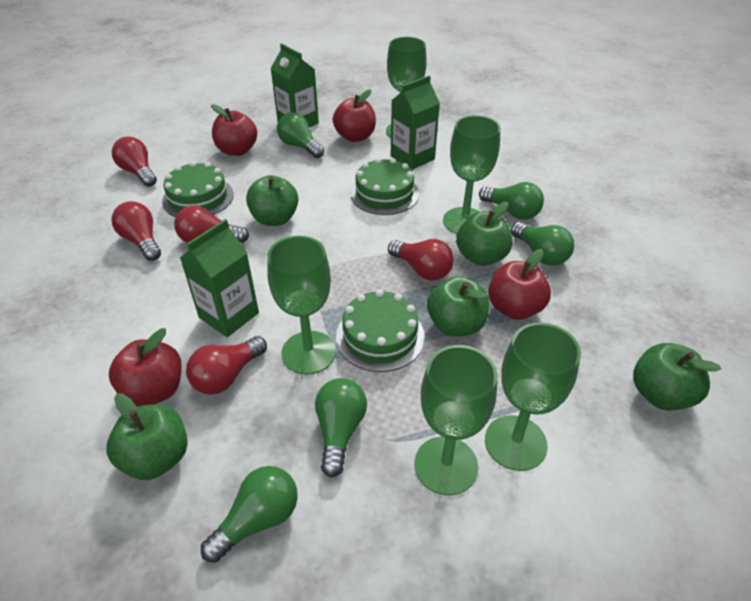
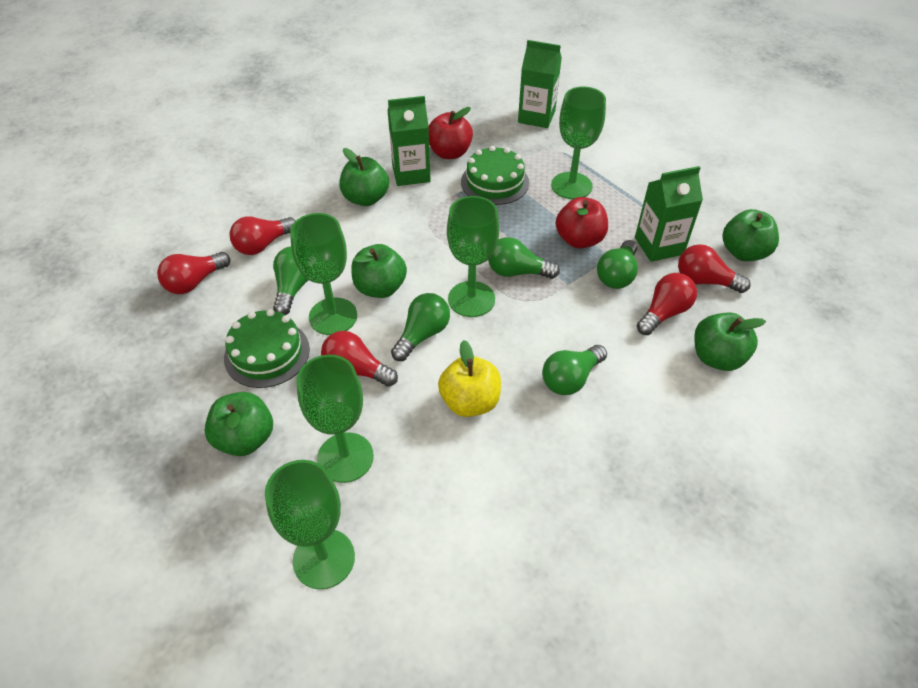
green cake: 3 -> 2
red apple: 4 -> 2
yellow apple: 0 -> 1

